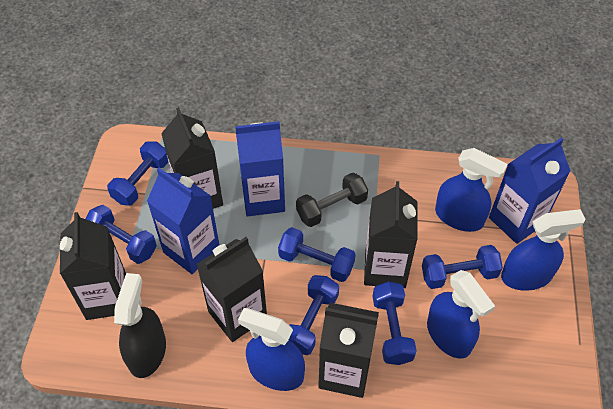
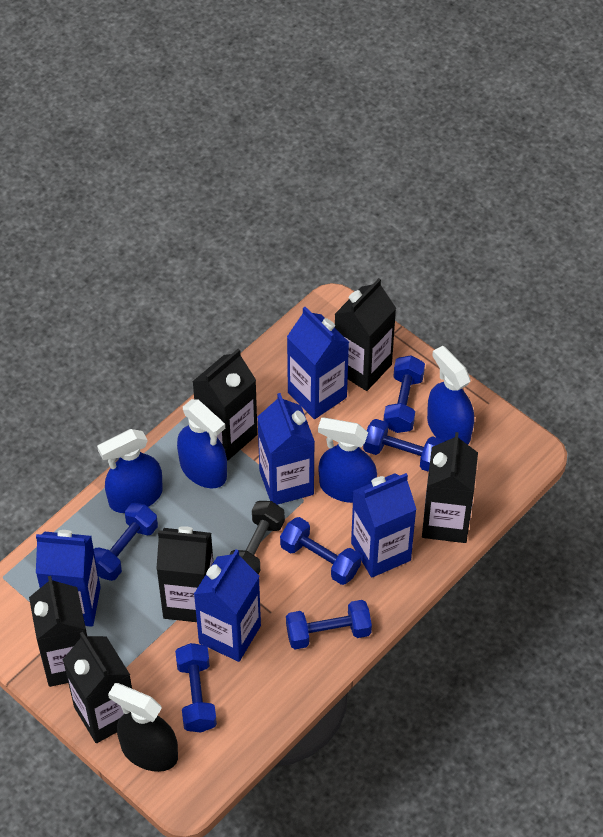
black carton: 5 -> 6
blue carton: 3 -> 5

